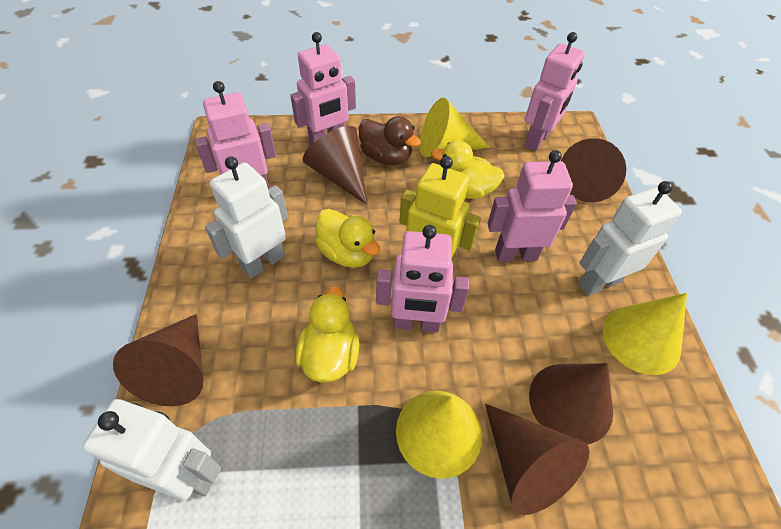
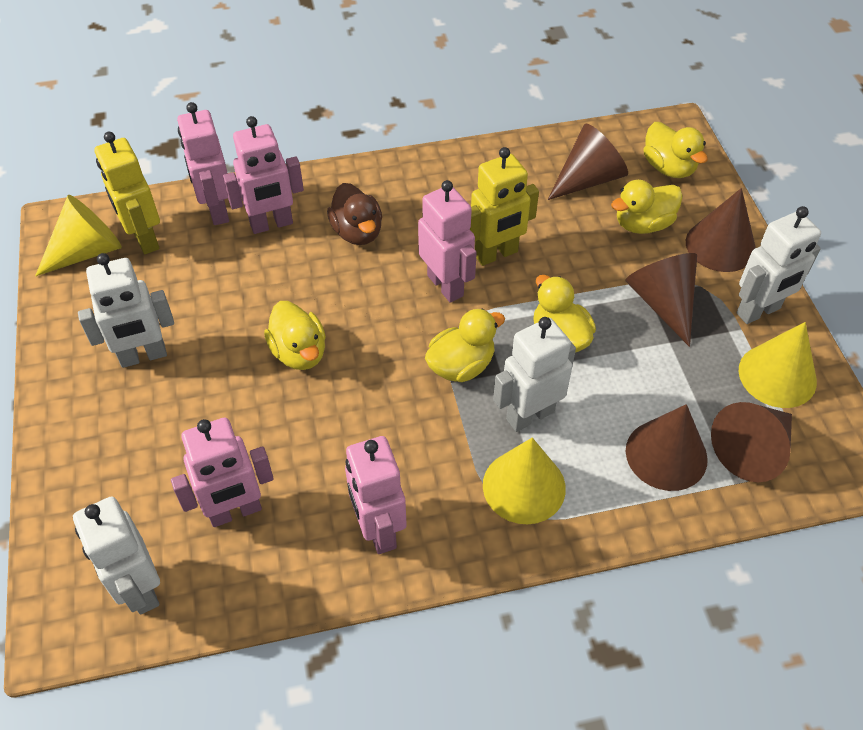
white robot: 3 -> 4
yellow duck: 3 -> 5
yellow robot: 1 -> 2

